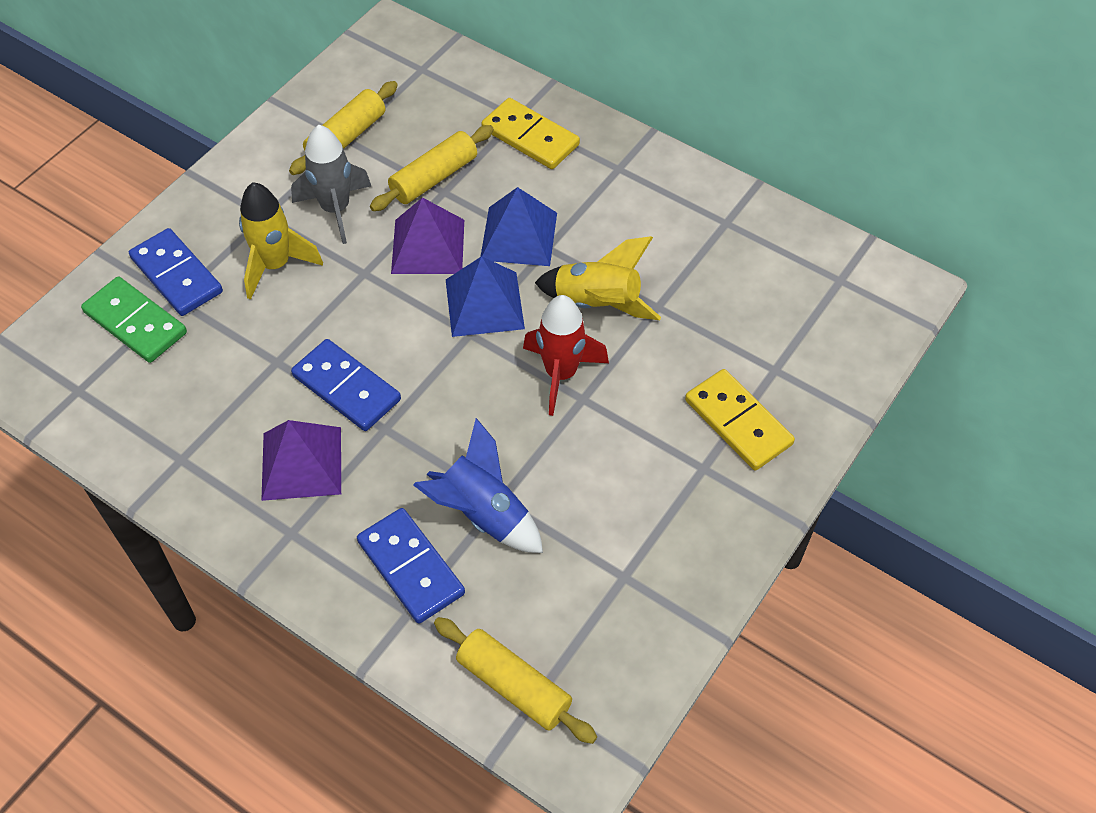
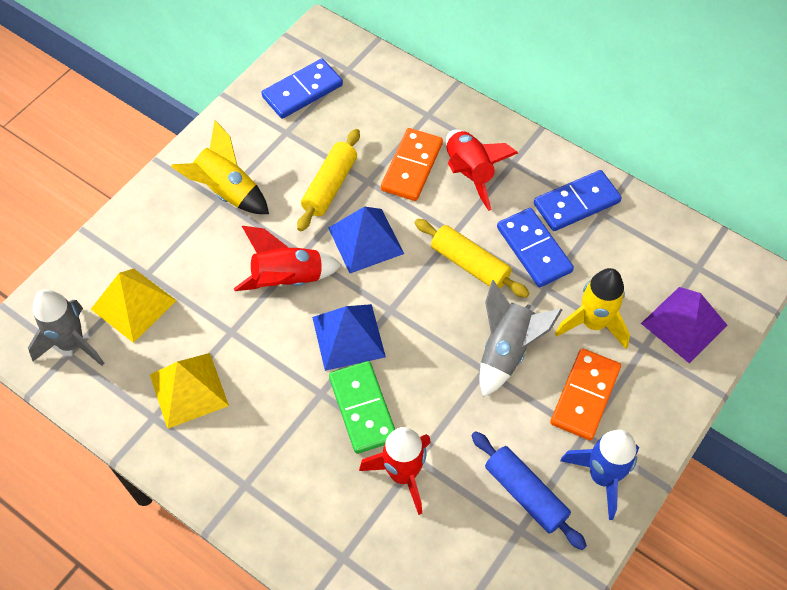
blue rolling pin: 0 -> 1
grey rocket: 1 -> 2
orange domino: 0 -> 2
purple pyramid: 2 -> 1
red rocket: 1 -> 3
yellow domino: 2 -> 0
yellow pyramid: 0 -> 2
yellow rolling pin: 3 -> 2

